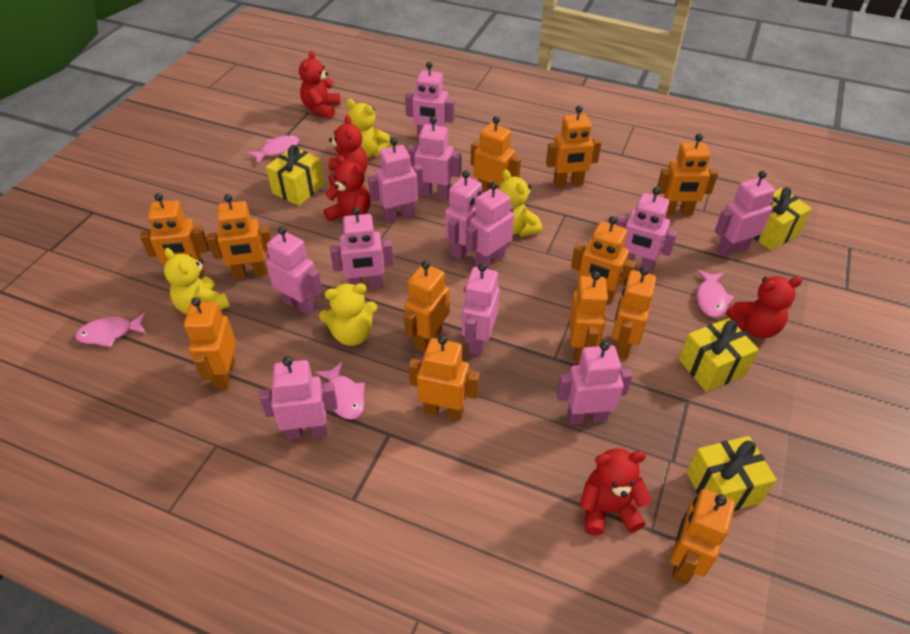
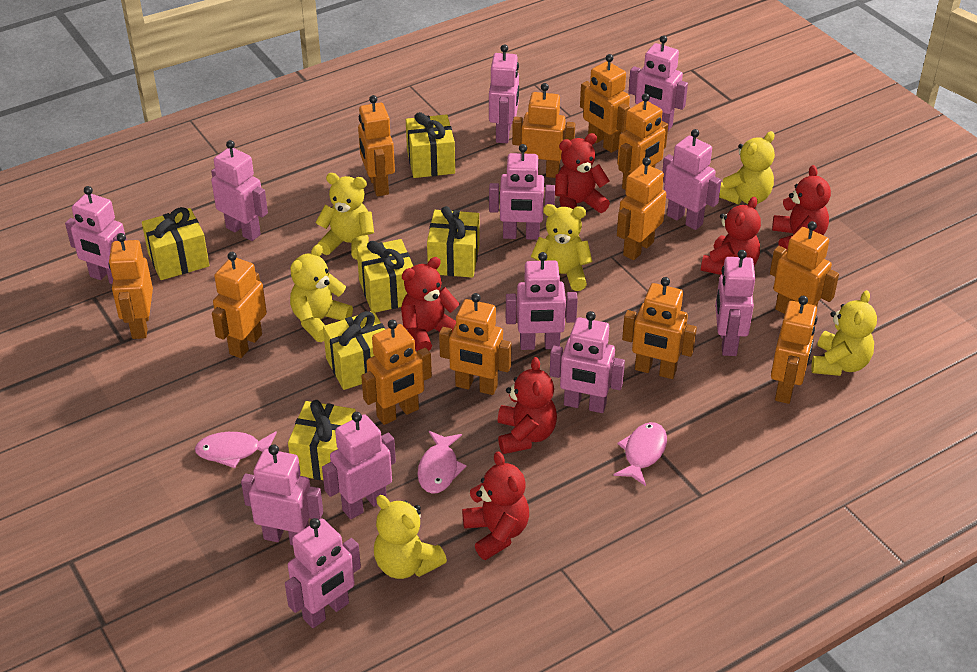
pink fish: 4 -> 3
red teddy bear: 5 -> 6
yellow gift: 4 -> 6
yellow teddy bear: 4 -> 6

